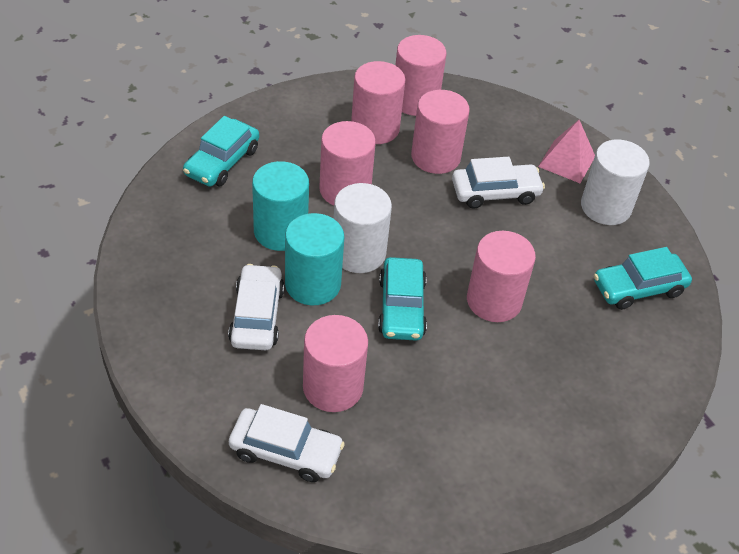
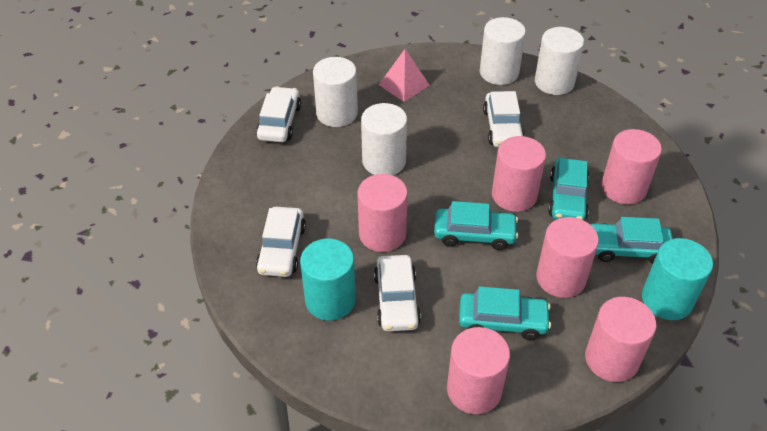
turquoise car: 3 -> 4
white car: 3 -> 4
white cylinder: 2 -> 4

